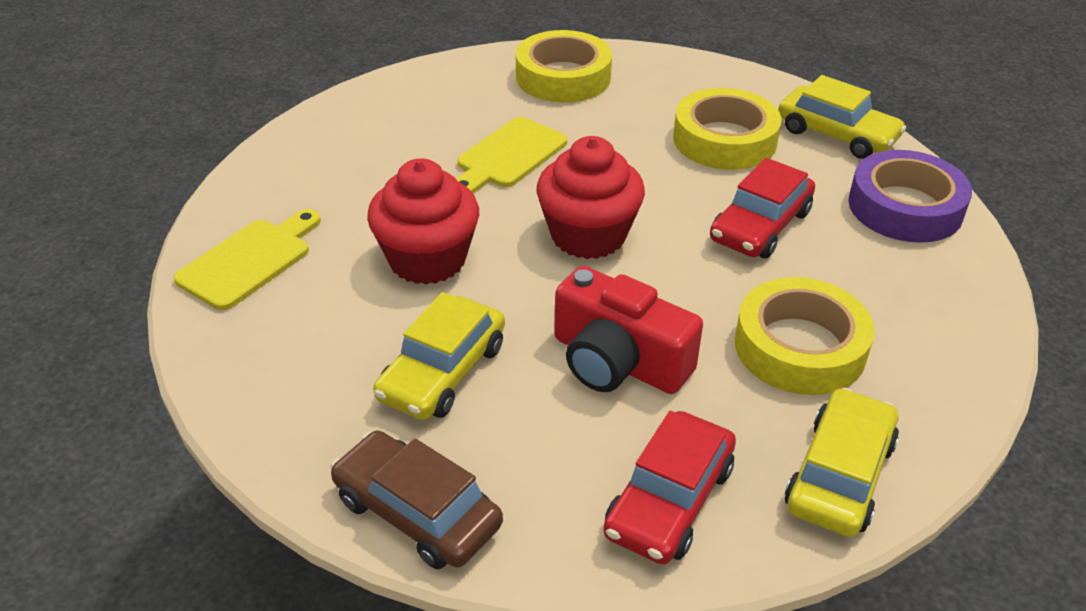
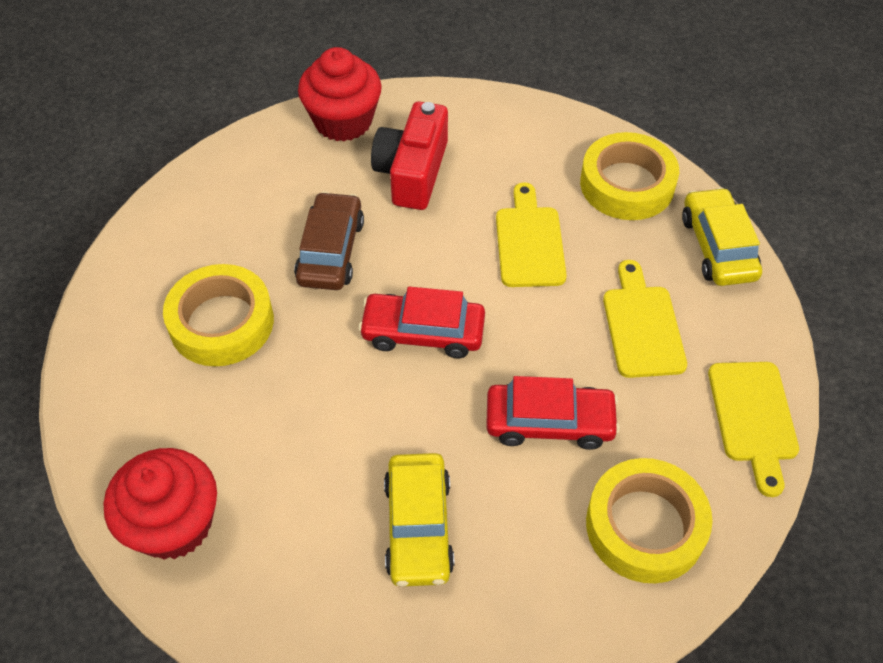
purple tape: 1 -> 0
yellow car: 3 -> 2
yellow cutting board: 2 -> 3

